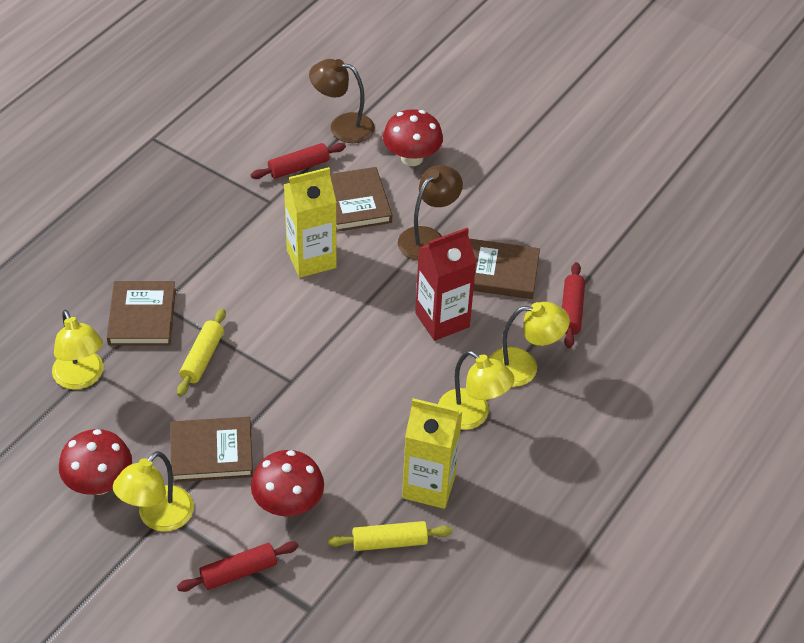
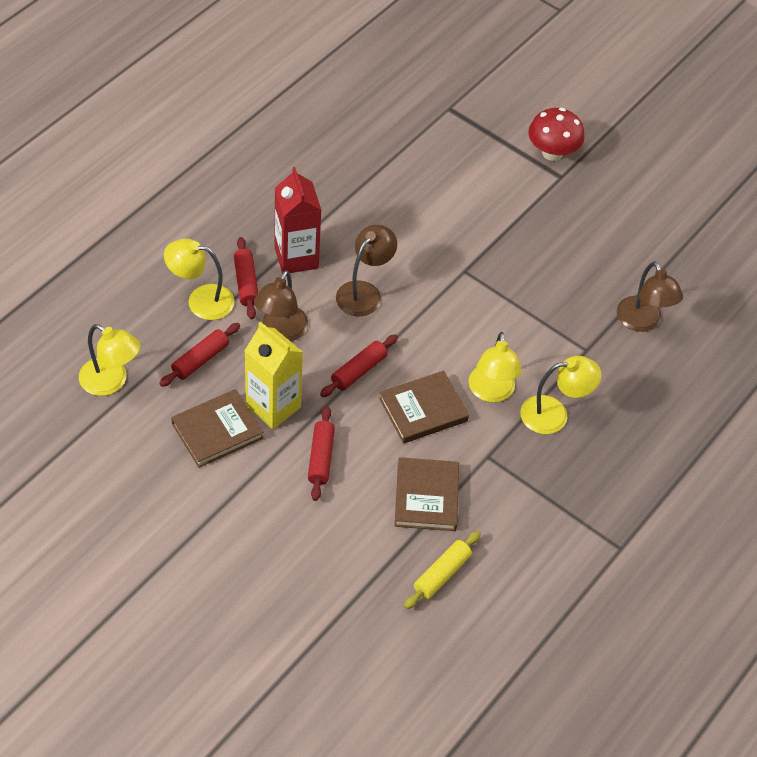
brown book: 4 -> 3
brown lamp: 2 -> 3
red mushroom: 3 -> 1
red rolling pin: 3 -> 4
yellow carton: 2 -> 1
yellow rolling pin: 2 -> 1

